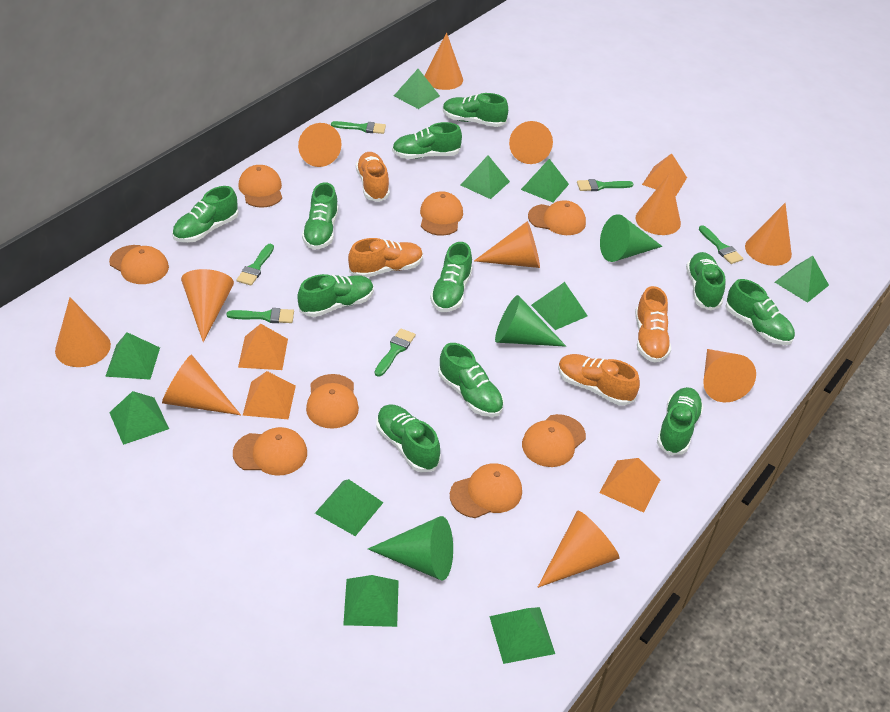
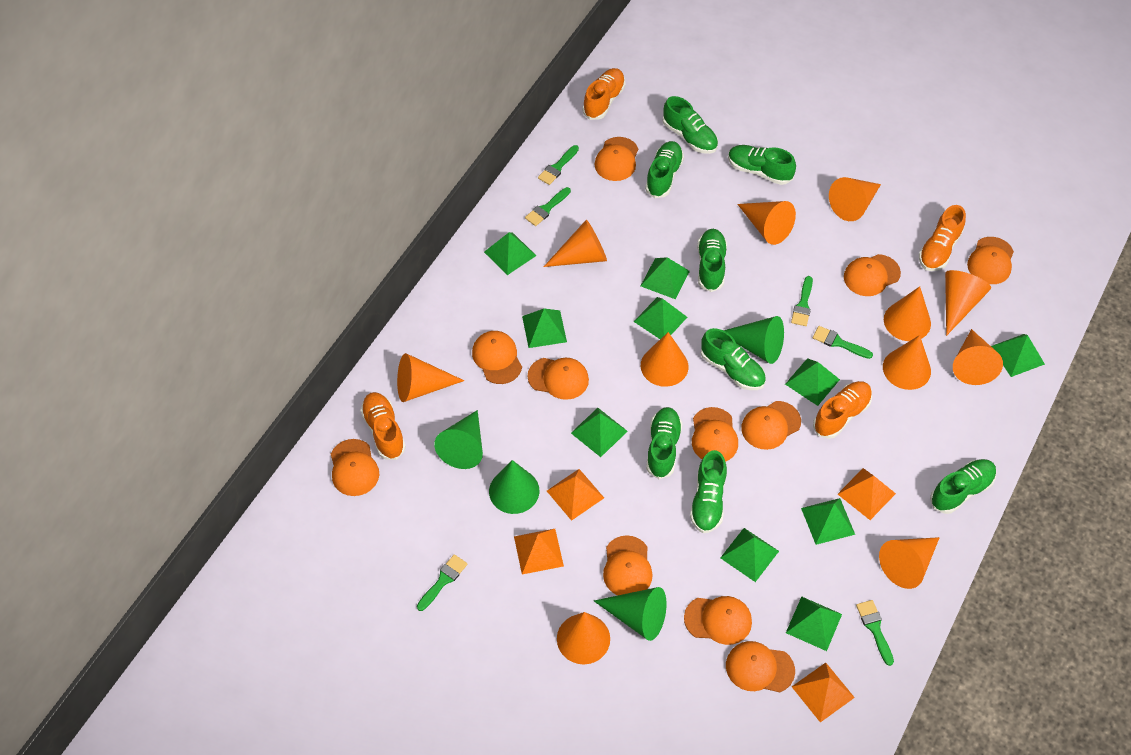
green cone: 3 -> 4
green shoe: 11 -> 8
orange cap: 8 -> 11

